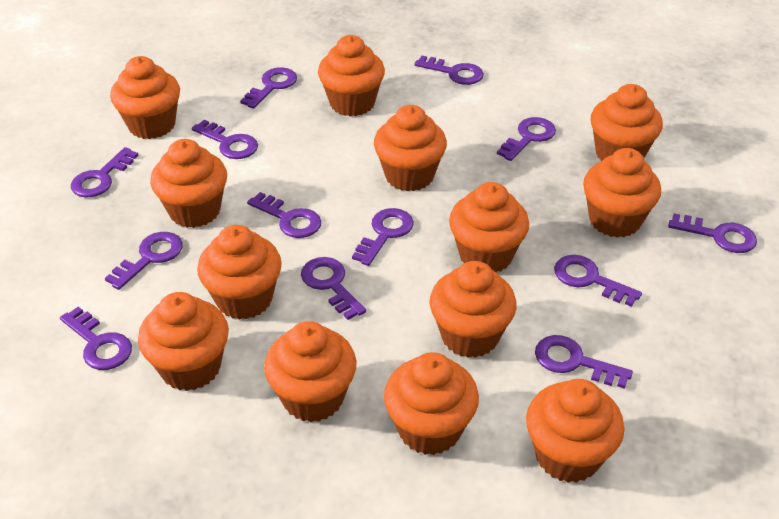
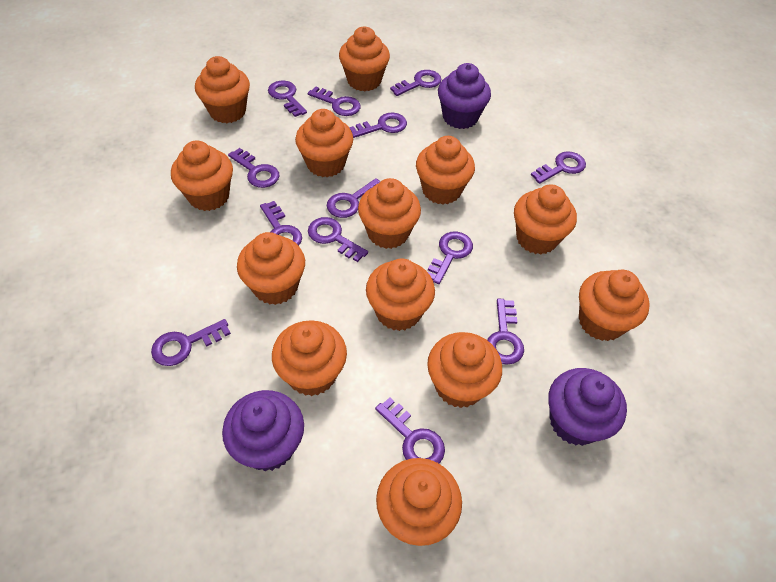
purple cupcake: 0 -> 3

